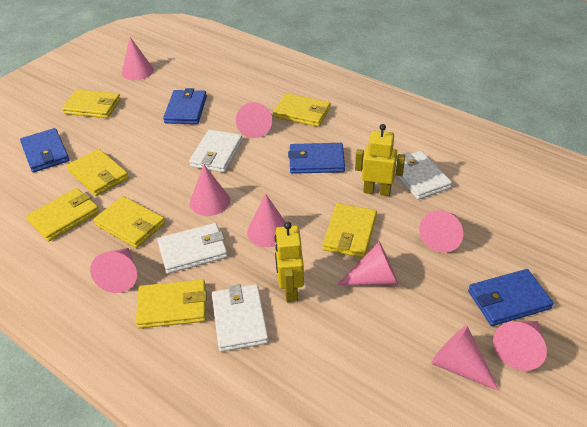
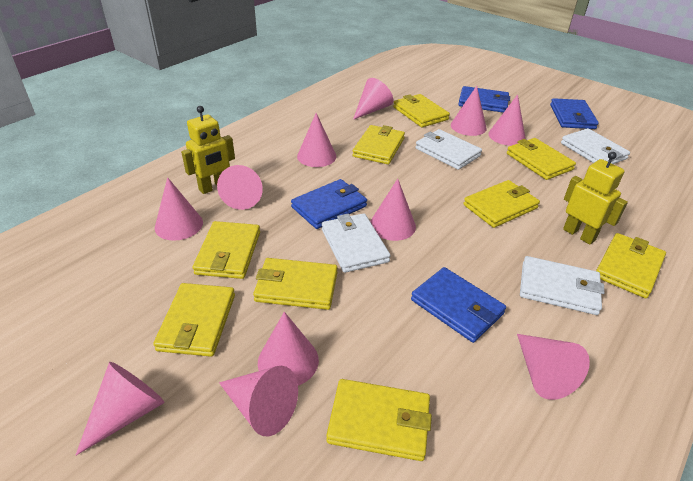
pink cone: 9 -> 11
yellow wallet: 7 -> 9

